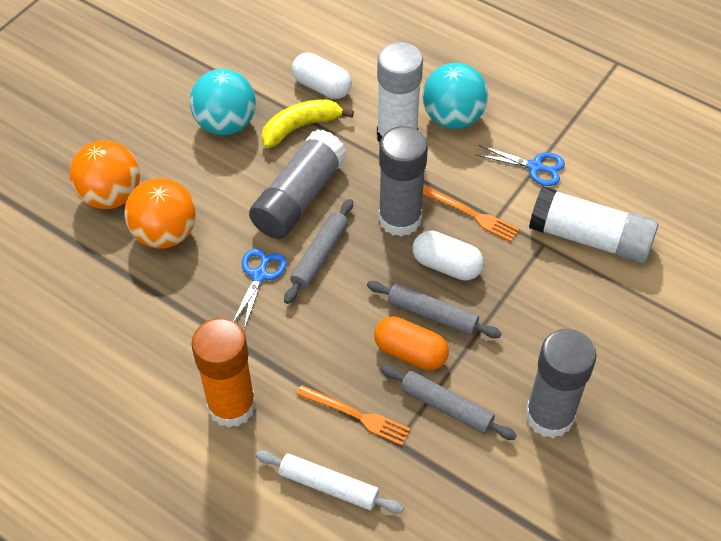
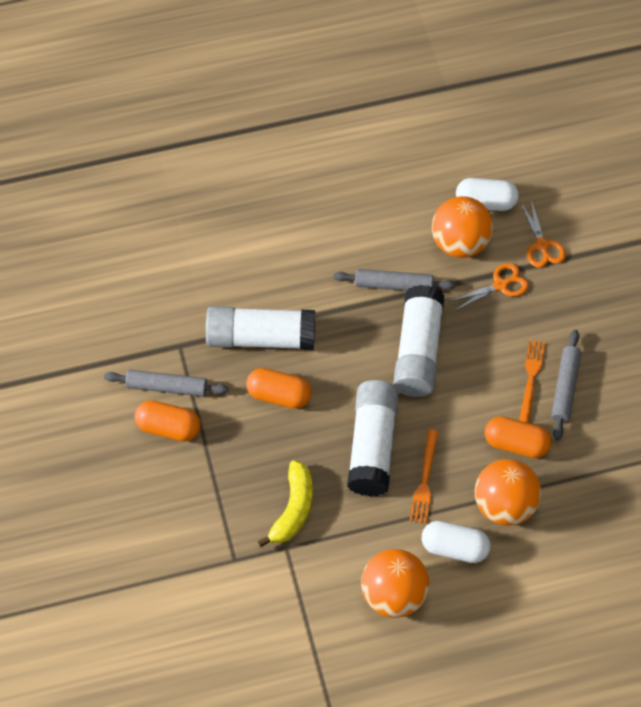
blue scissors: 2 -> 0
grey glue stick: 3 -> 0
orange ball: 2 -> 3
orange capsule: 1 -> 3
orange glue stick: 1 -> 0
orange scissors: 0 -> 2
turquoise ball: 2 -> 0
white glue stick: 2 -> 3
white rolling pin: 1 -> 0

